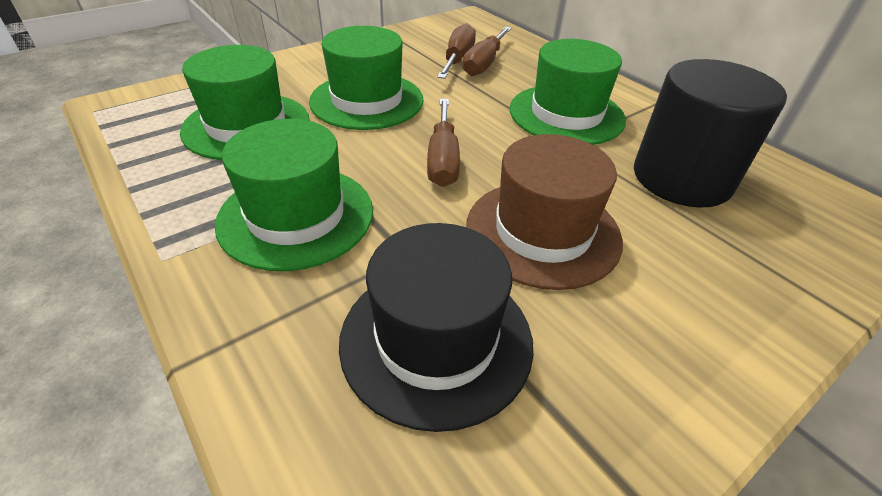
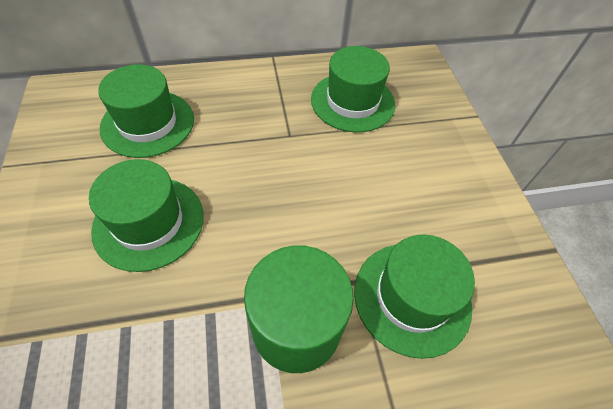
black cylinder: 1 -> 0
black hat: 1 -> 0
brown hat: 1 -> 0
brown screwdriver: 3 -> 0
green cylinder: 0 -> 1

